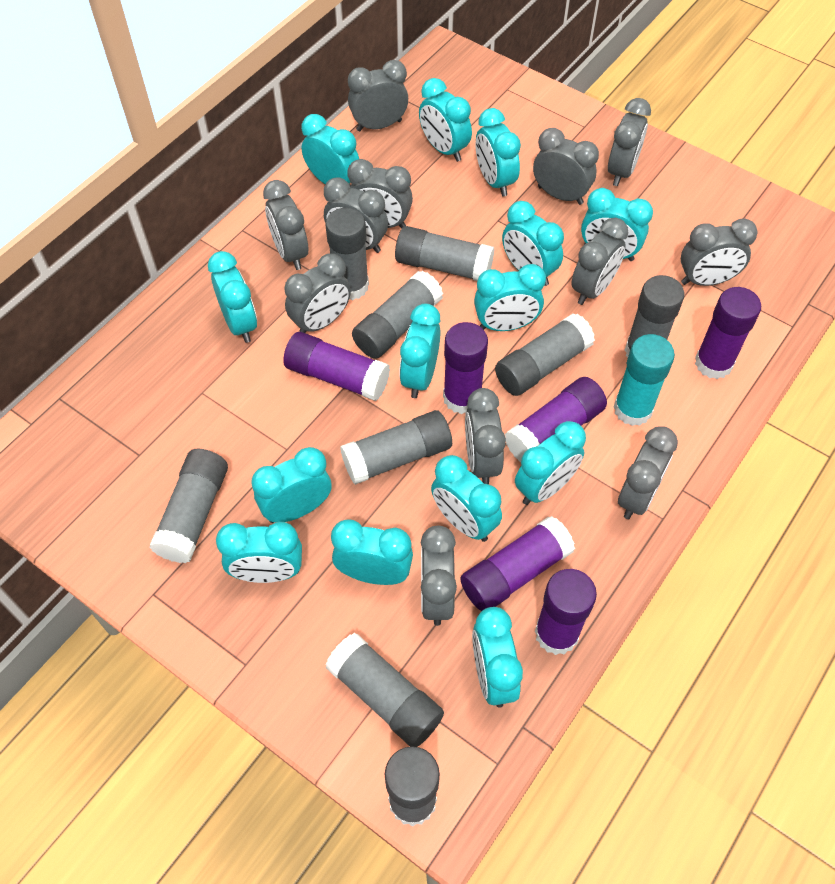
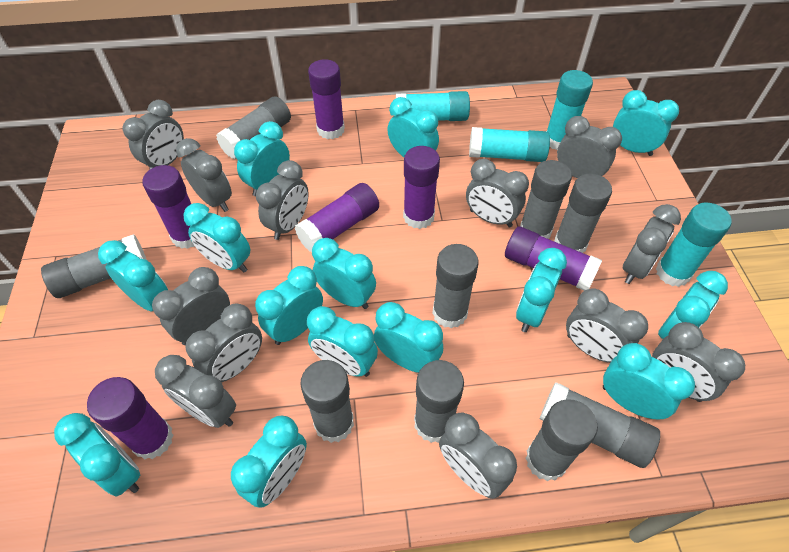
turquoise glue stick: 1 -> 4

